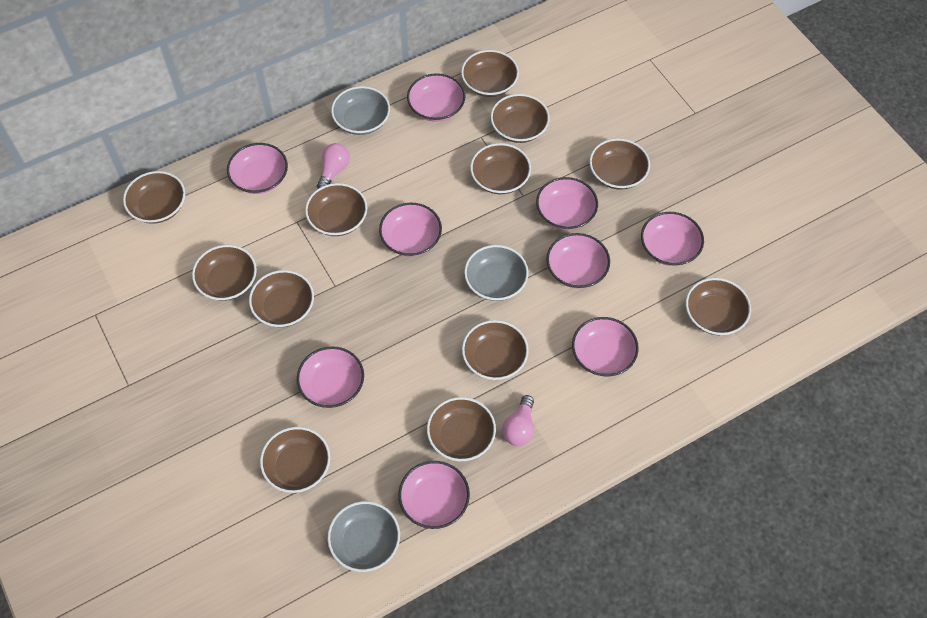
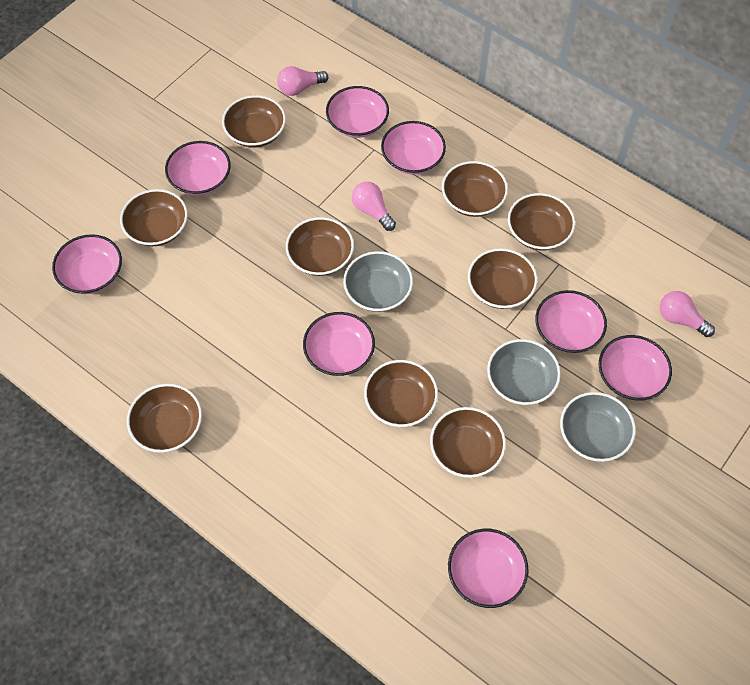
brown bowl: 12 -> 9
pink bowl: 9 -> 8
pink light bulb: 2 -> 3

